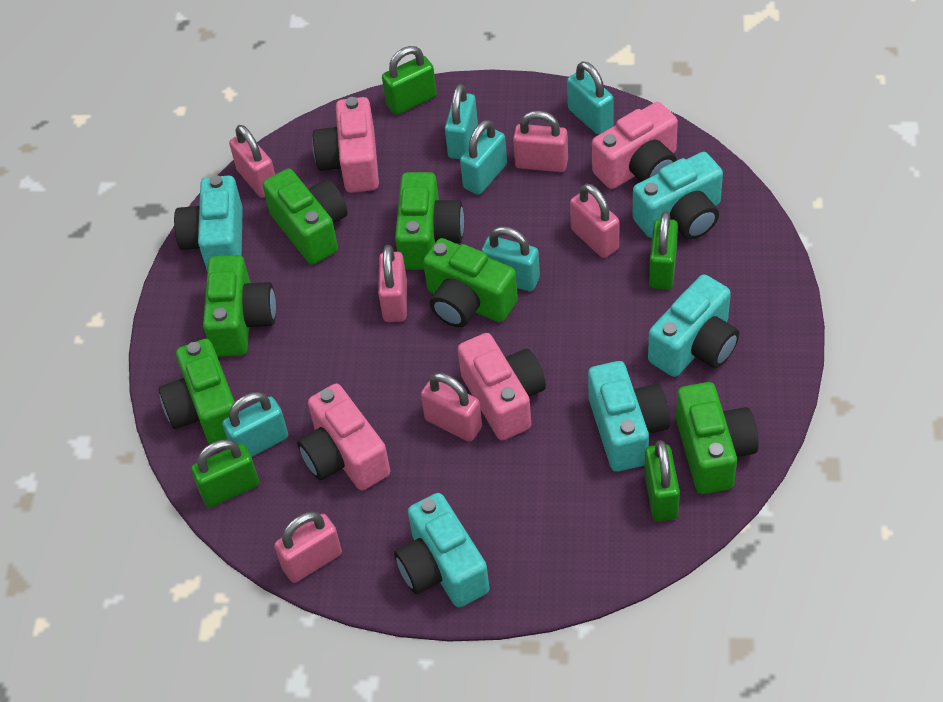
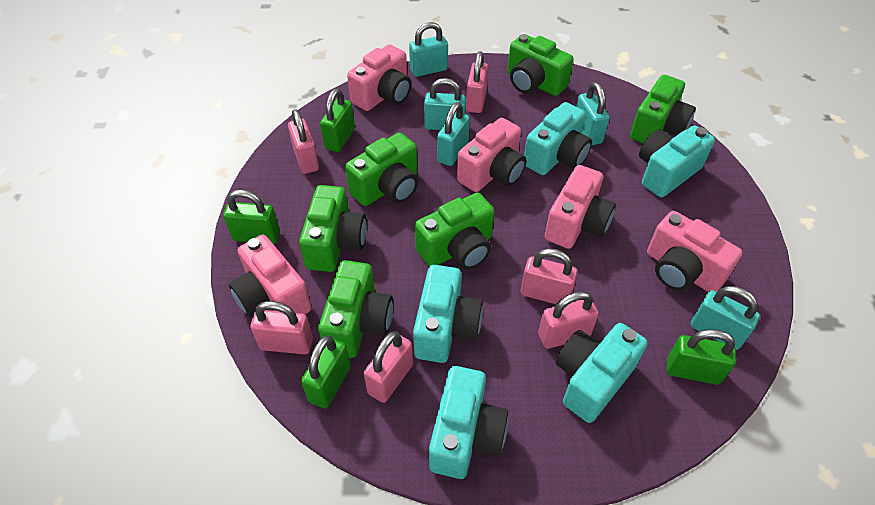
pink camera: 4 -> 5

